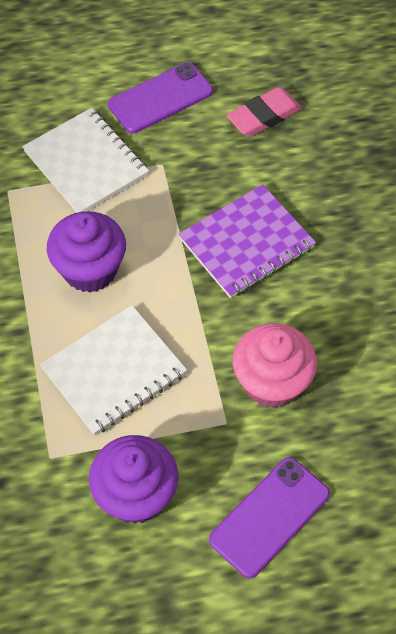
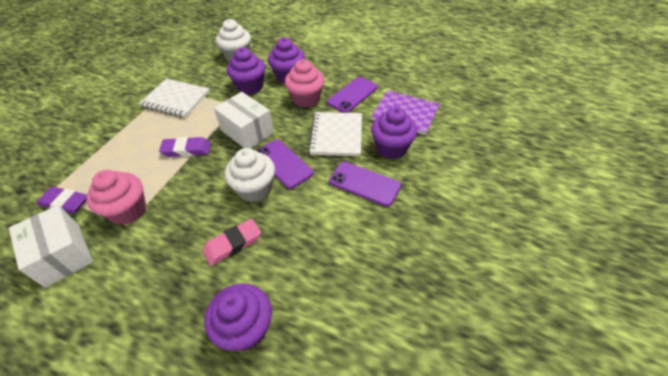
pink cupcake: 1 -> 2
purple cupcake: 2 -> 4
purple eraser: 0 -> 2
purple phone: 2 -> 3
white box: 0 -> 2
white cupcake: 0 -> 2

